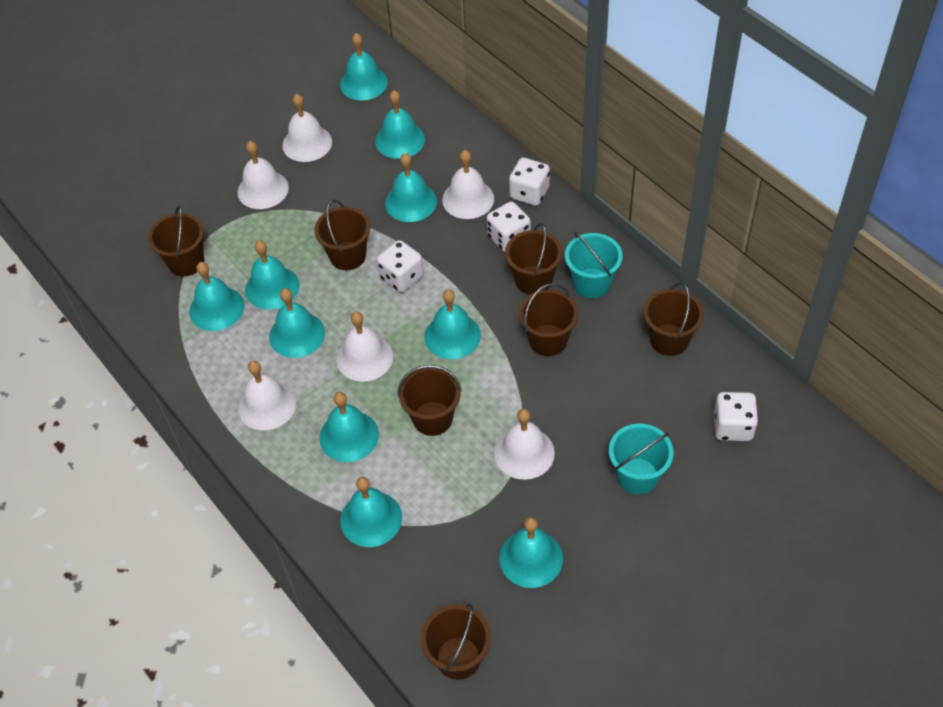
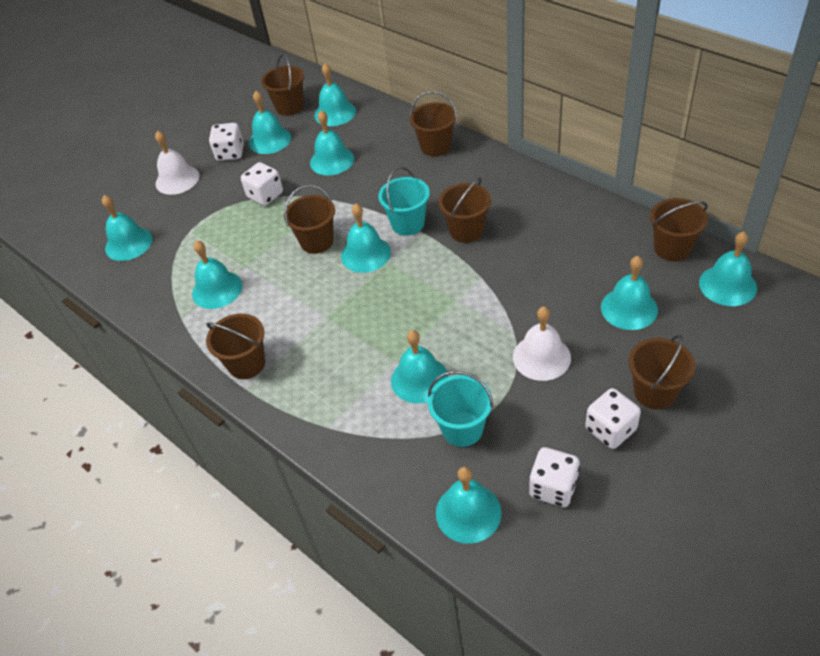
white bell: 6 -> 2

